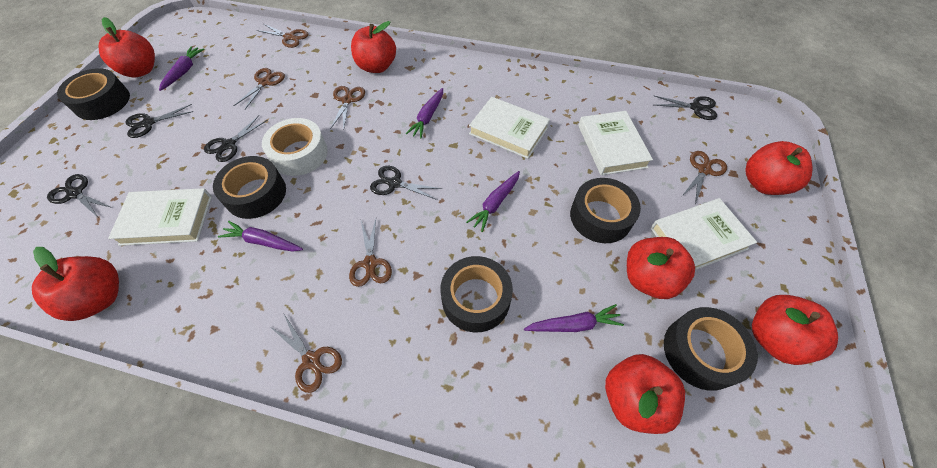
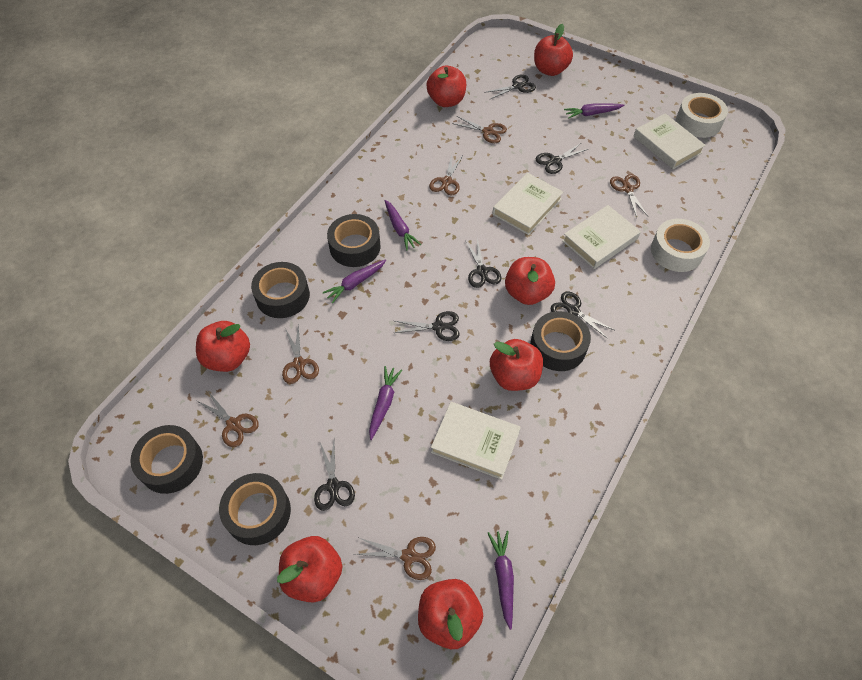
black scissors: 5 -> 6
white tape: 1 -> 2

